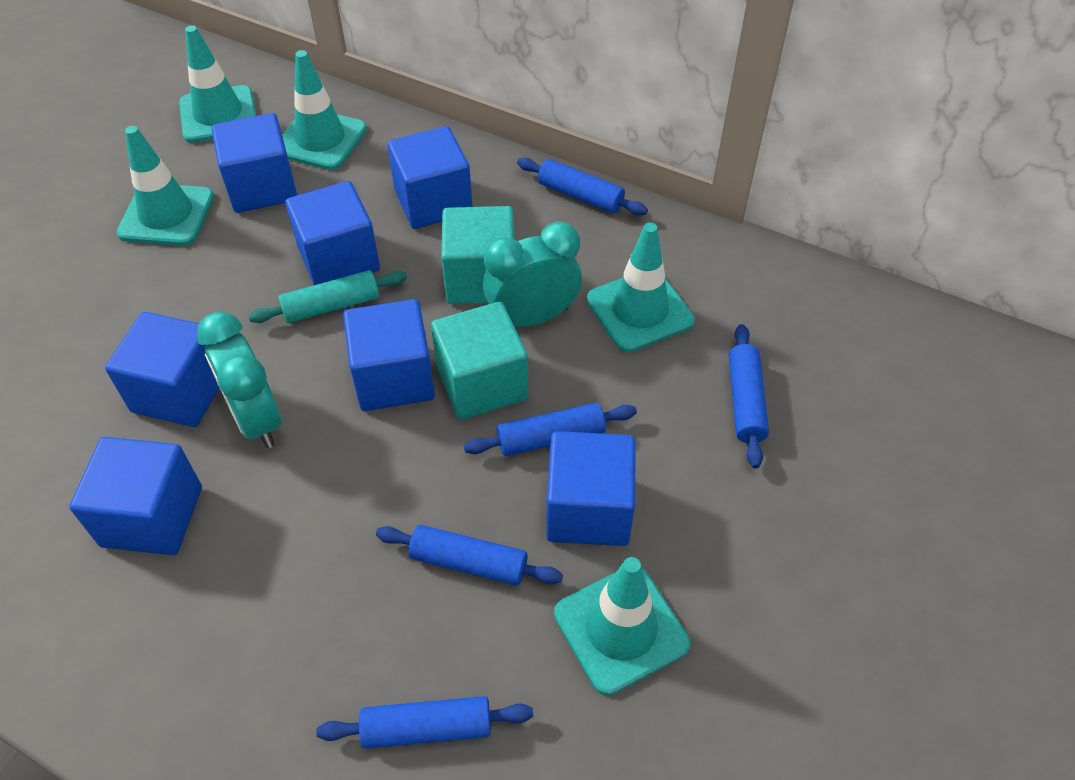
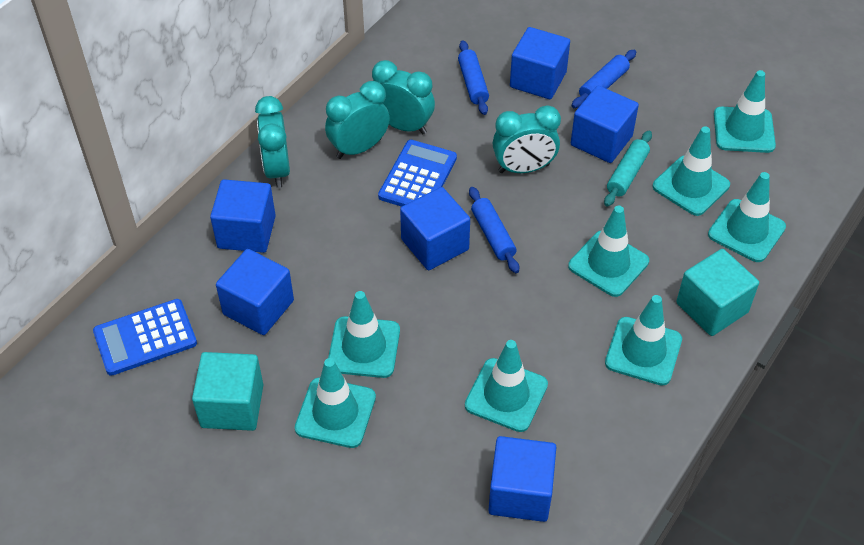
blue calculator: 0 -> 2
blue cube: 7 -> 6
blue rolling pin: 5 -> 3
turquoise clock: 2 -> 4
turquoise traffic cone: 5 -> 8

